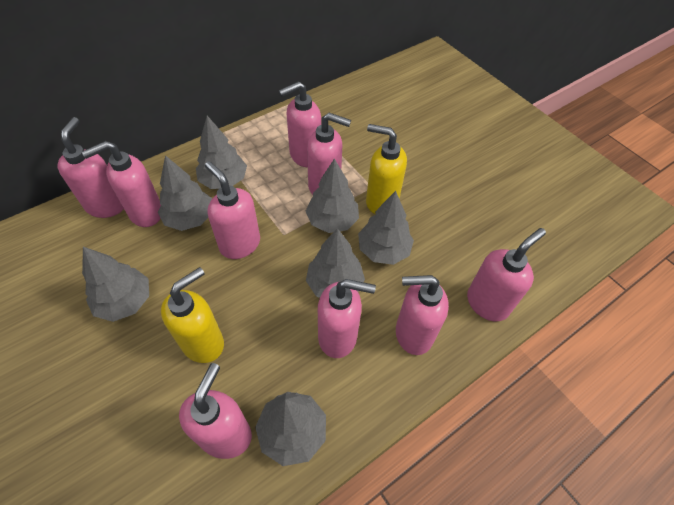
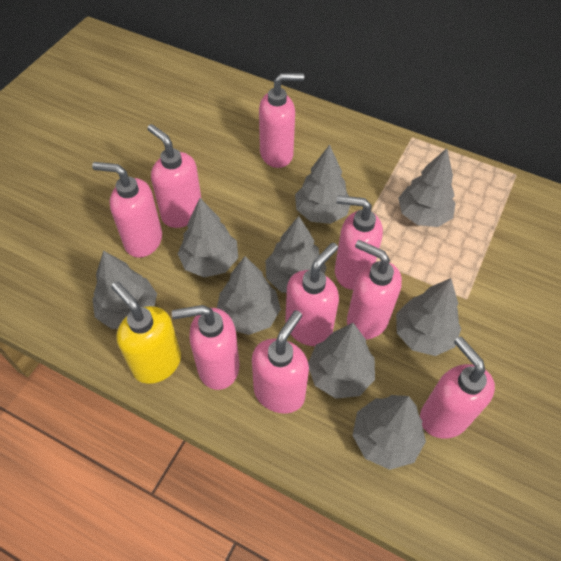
grey tree: 7 -> 9
yellow soap dispenser: 2 -> 1

